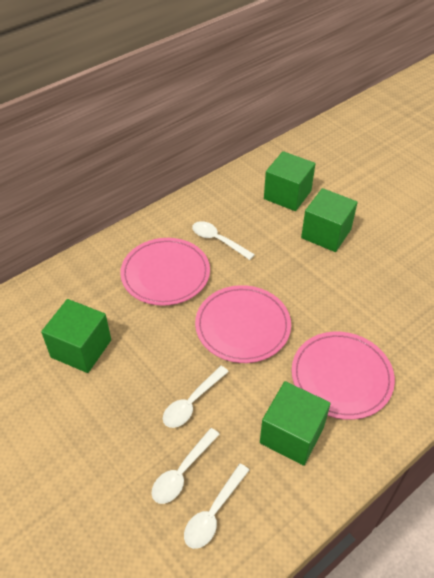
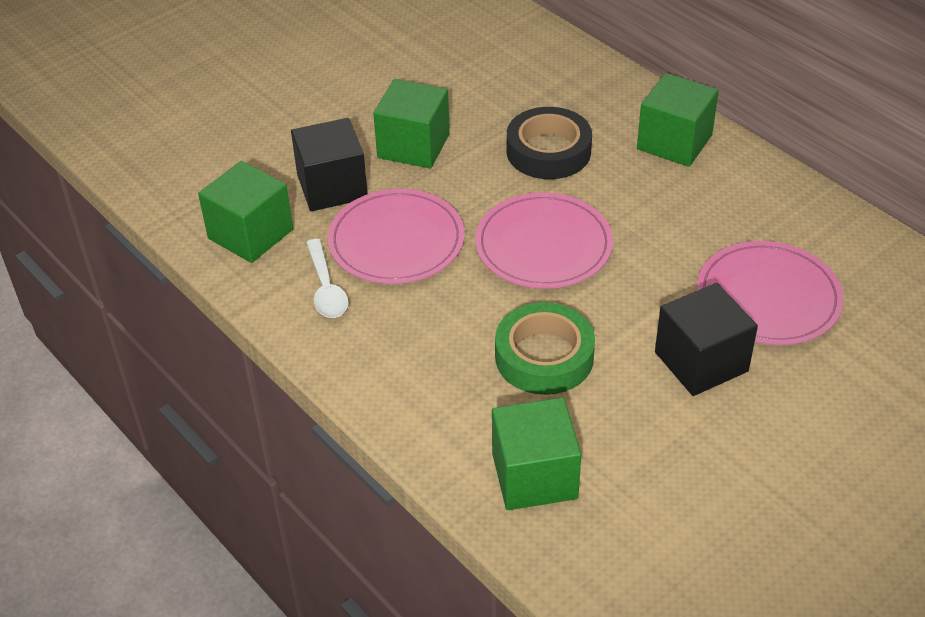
black cube: 0 -> 2
black tape: 0 -> 1
green tape: 0 -> 1
white spoon: 4 -> 1

